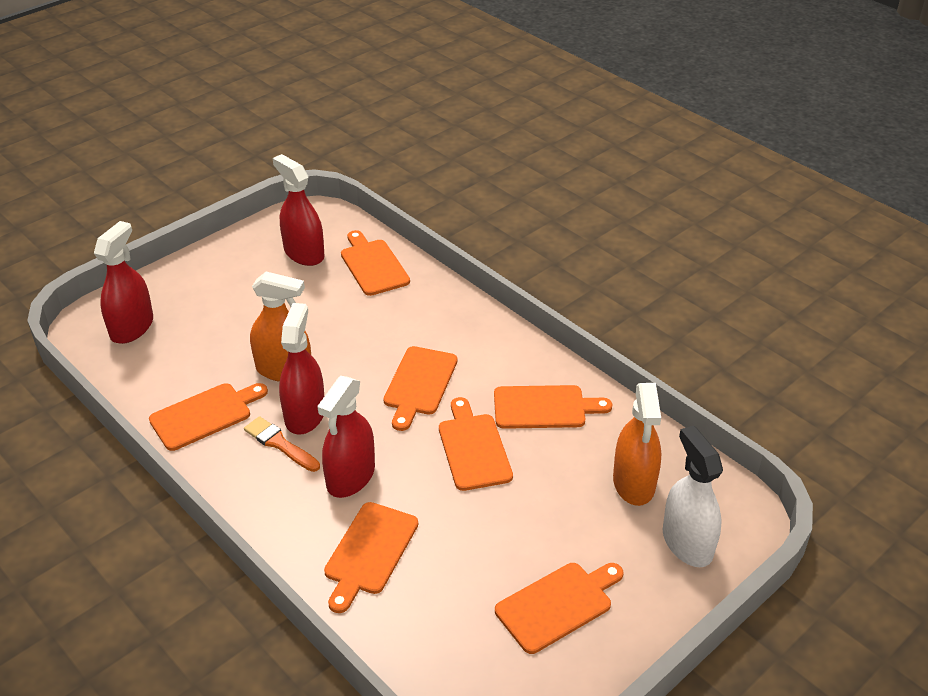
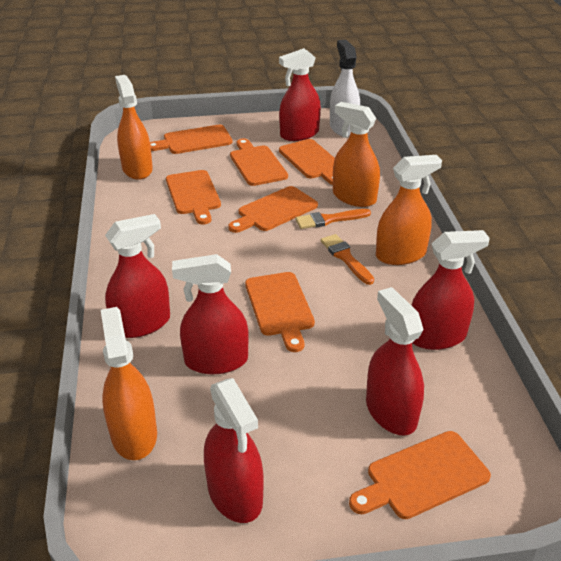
orange brush: 1 -> 2
orange spray bottle: 2 -> 4
red spray bottle: 4 -> 6

